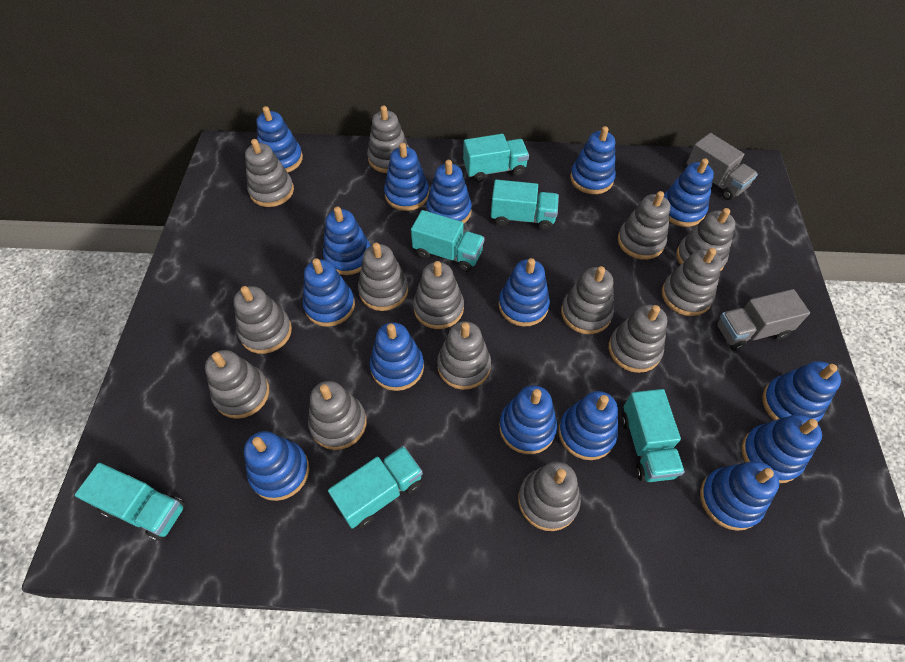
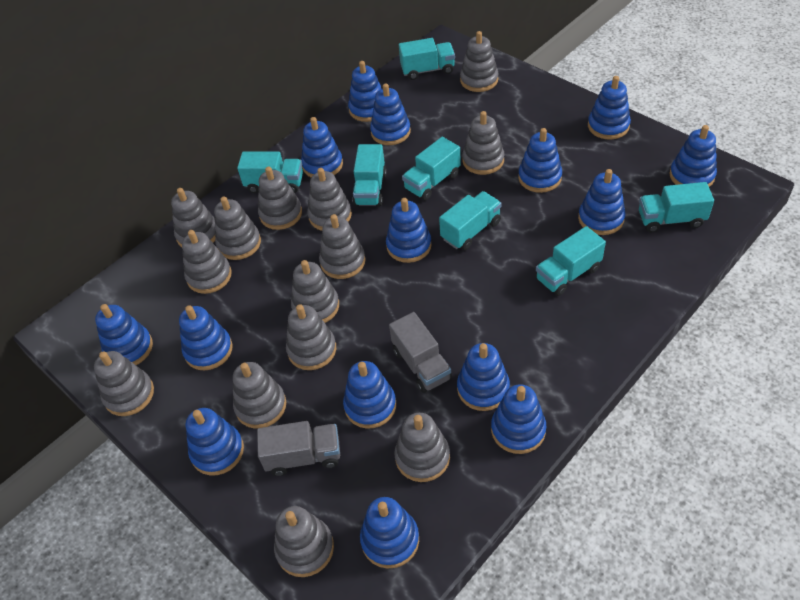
turquoise truck: 6 -> 7

